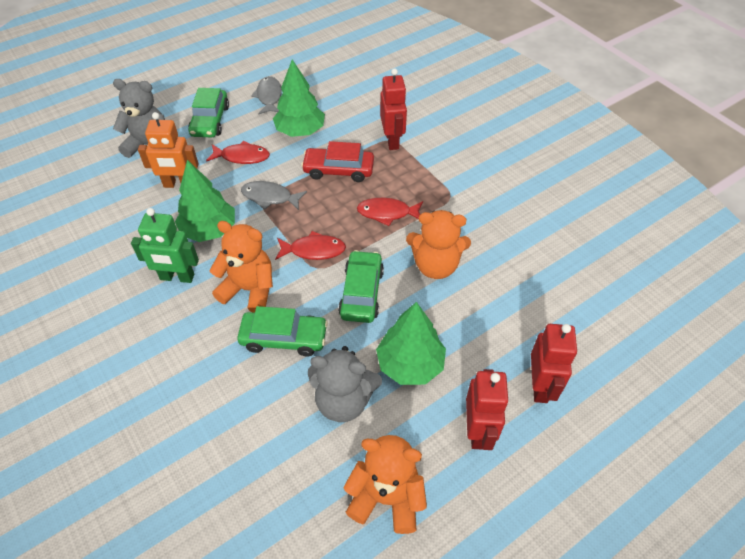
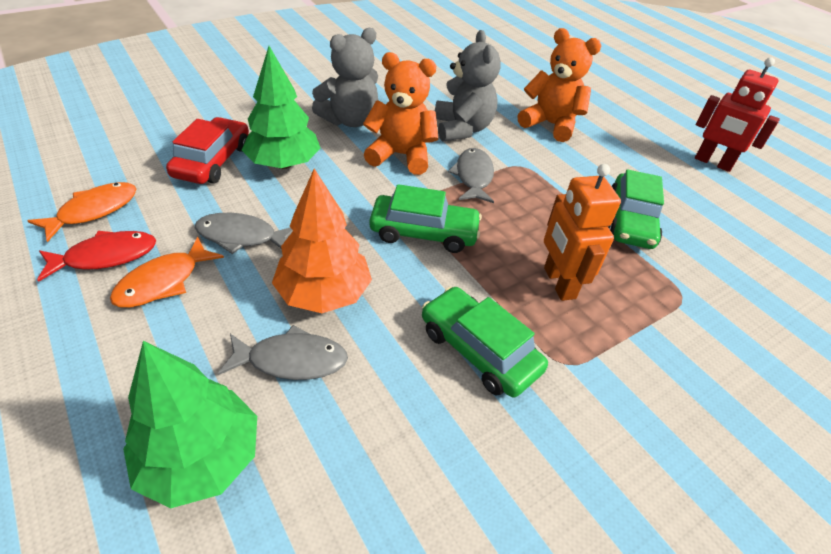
green robot: 1 -> 0
green tree: 3 -> 2
grey fish: 2 -> 3
orange fish: 0 -> 2
orange teddy bear: 3 -> 2
orange tree: 0 -> 1
red fish: 3 -> 1
red robot: 3 -> 1

